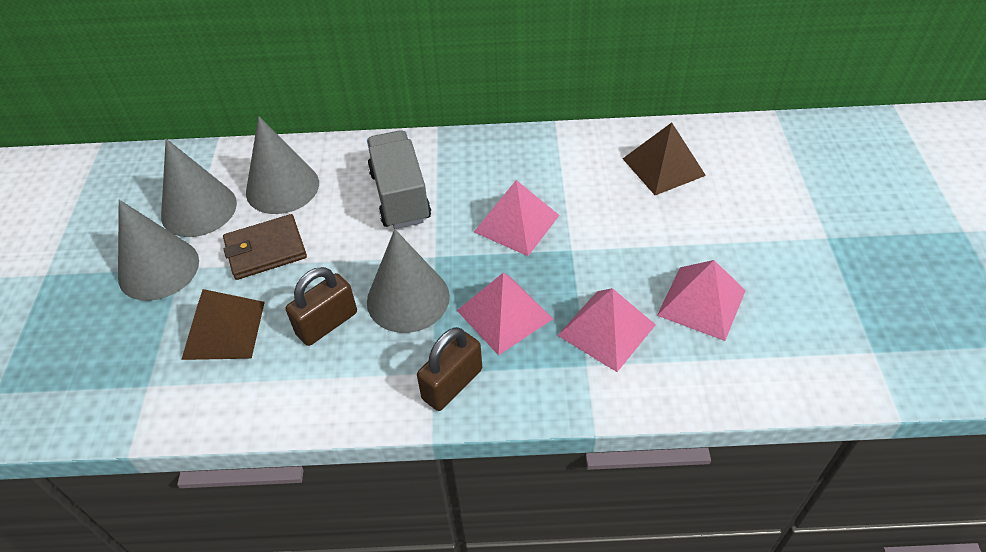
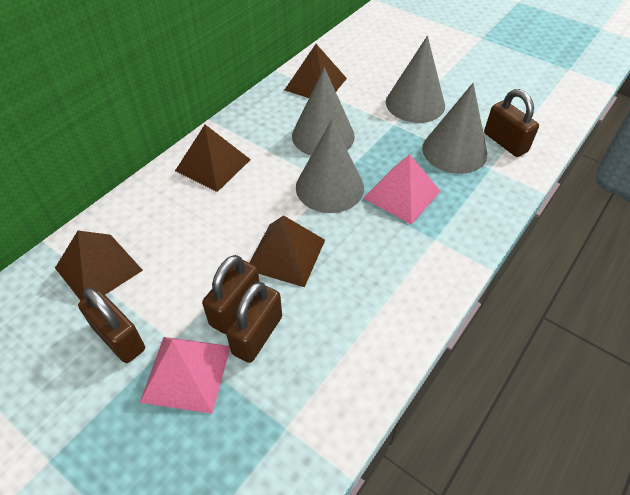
brown padlock: 2 -> 4
brown pyramid: 2 -> 4
brown wallet: 1 -> 0
grey truck: 1 -> 0
pink pyramid: 4 -> 2

